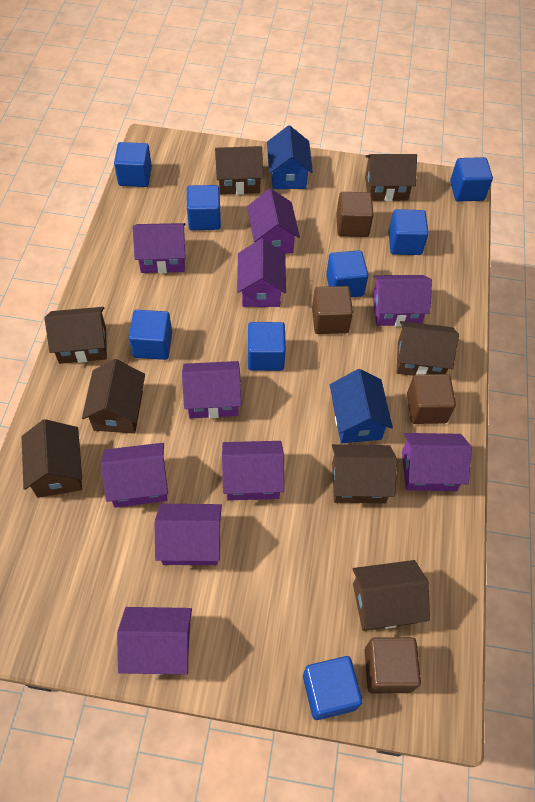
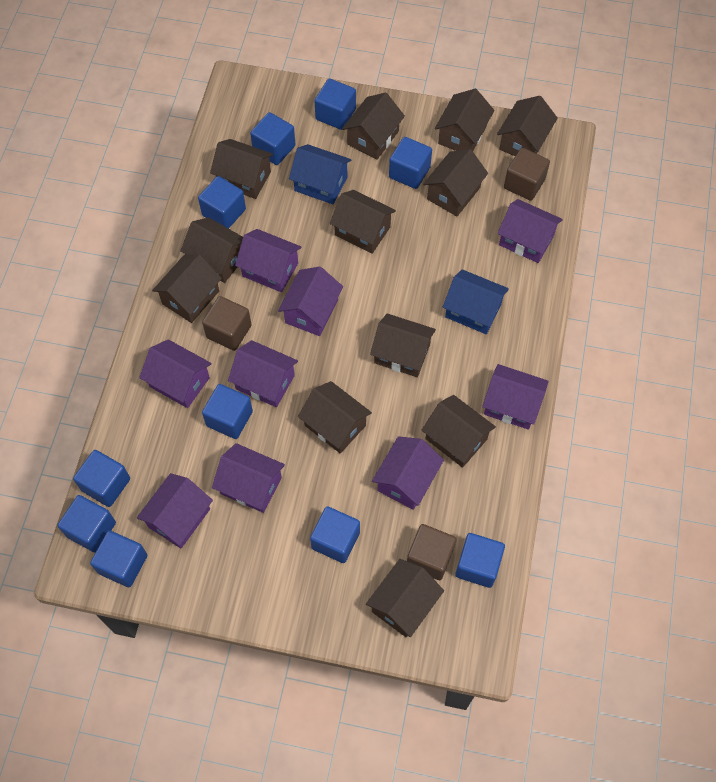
blue cube: 8 -> 10
brown cube: 4 -> 3
brown house: 8 -> 12
purple house: 10 -> 9

